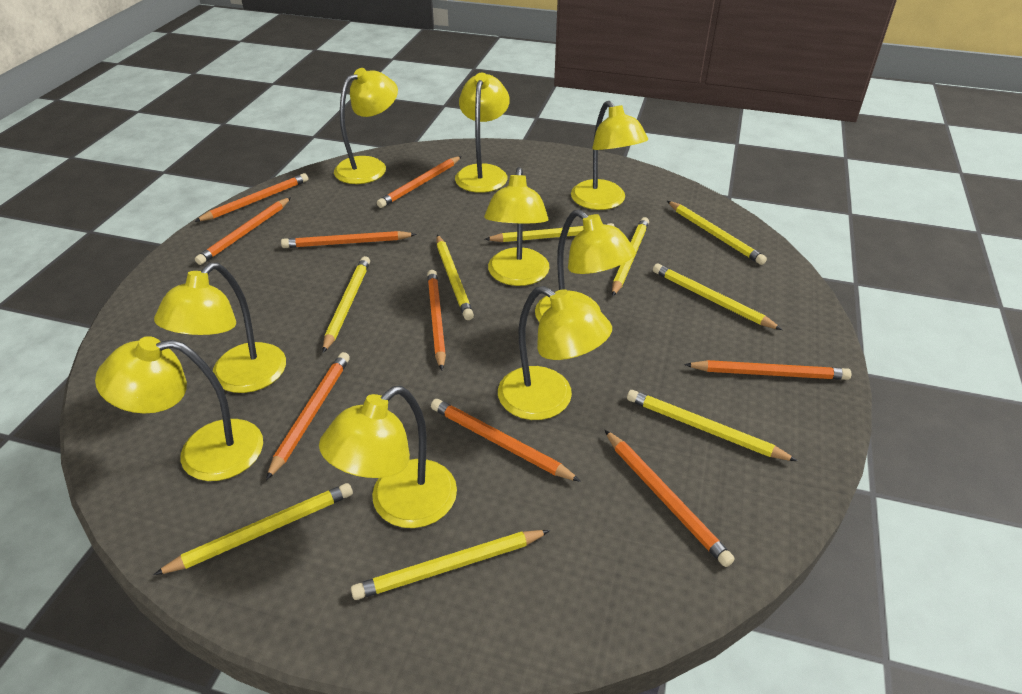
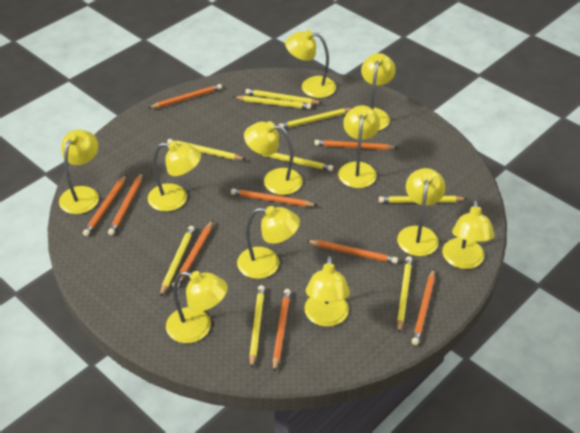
yellow lamp: 9 -> 11

